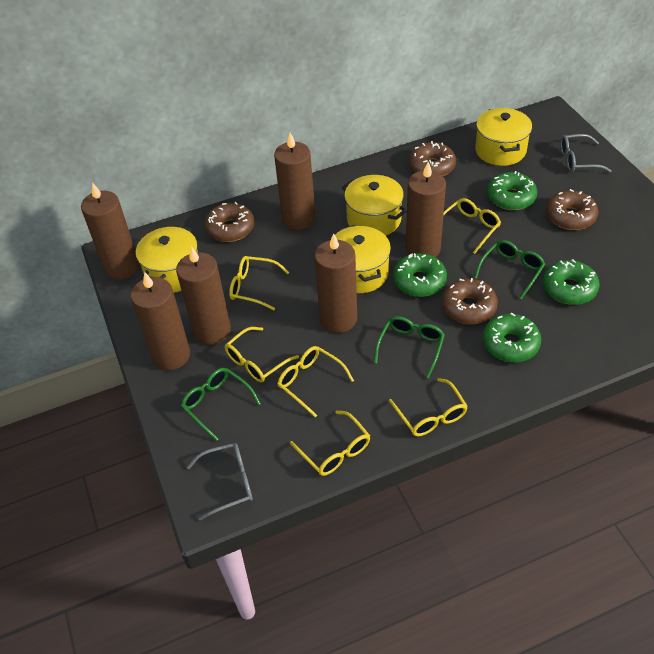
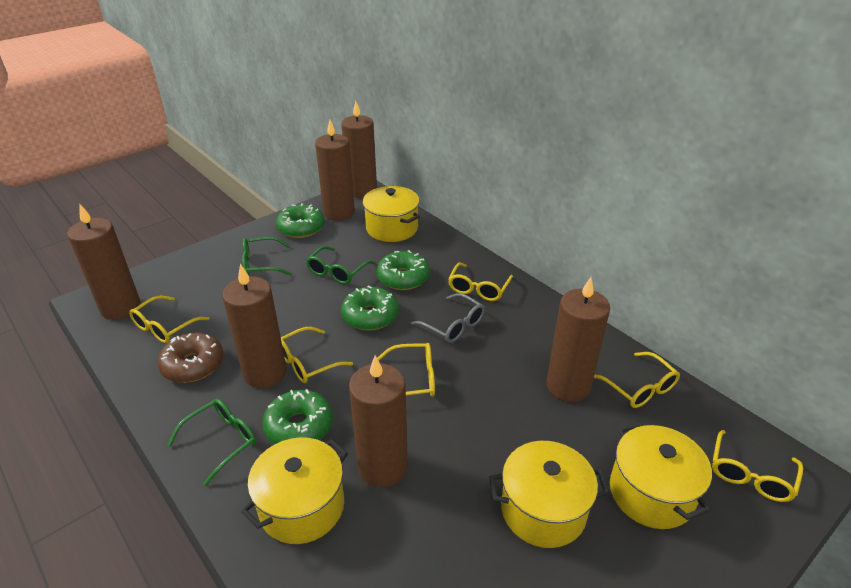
brown donut: 4 -> 1
grey glasses: 2 -> 1

